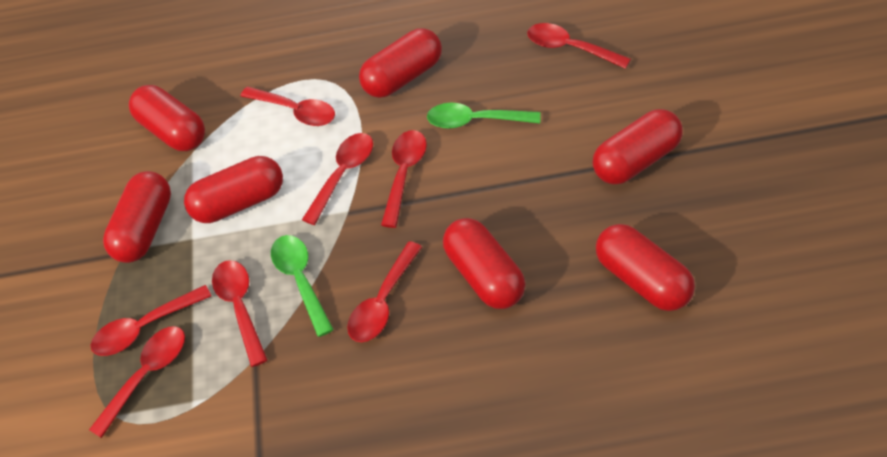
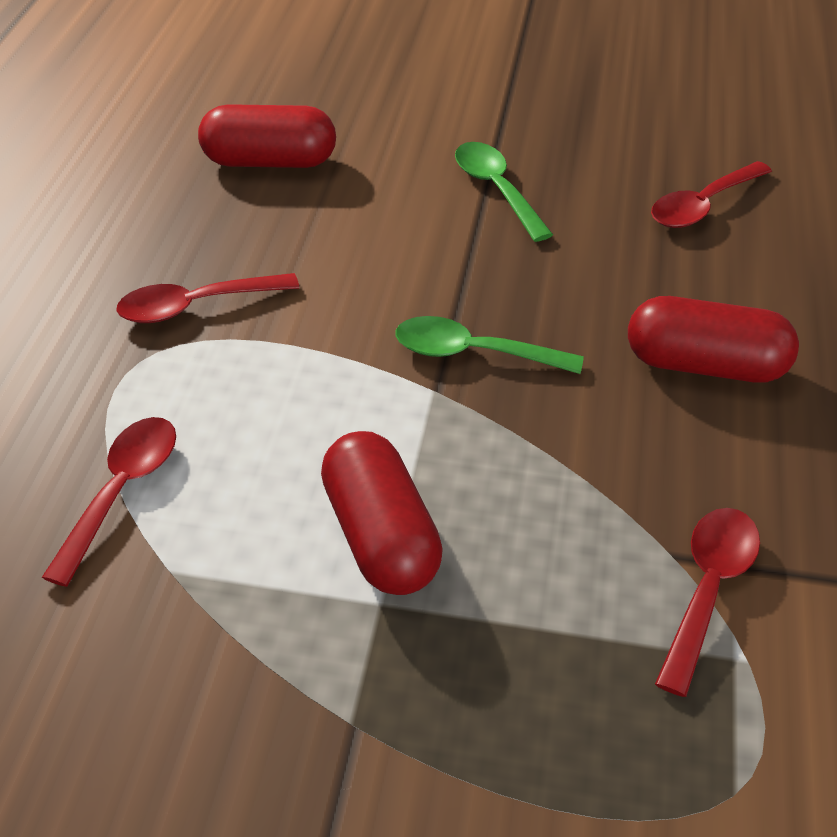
red capsule: 7 -> 3
red spoon: 8 -> 4

